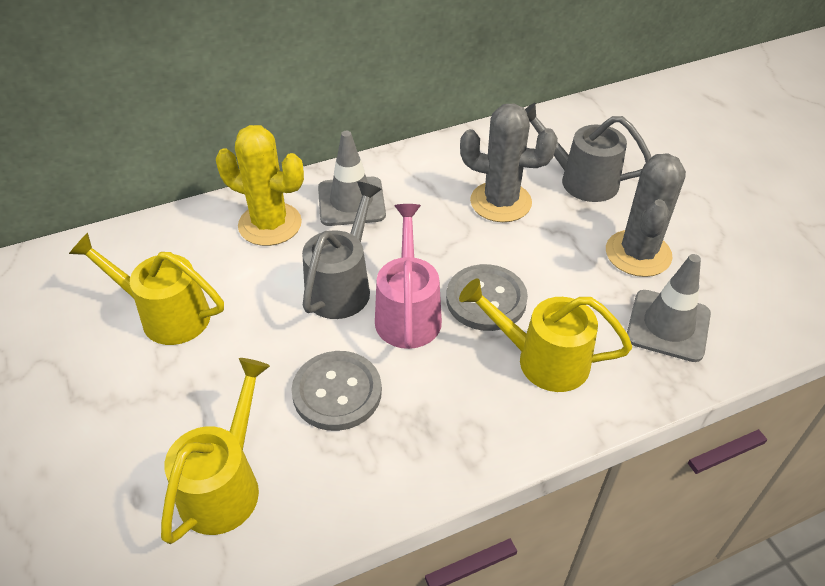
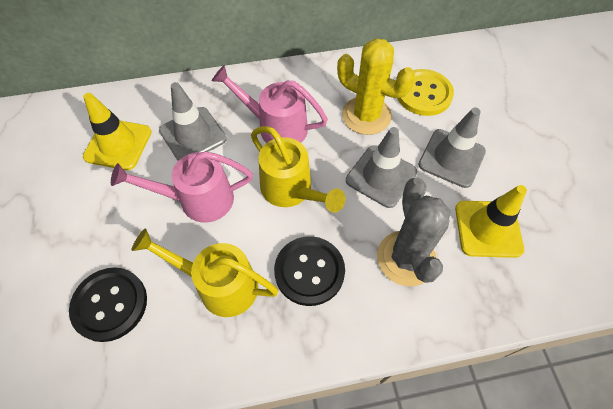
black button: 0 -> 2
grey button: 2 -> 0
grey cactus: 2 -> 1
grey traffic cone: 2 -> 3
grey watering can: 2 -> 0
pink watering can: 1 -> 2
yellow button: 0 -> 1
yellow traffic cone: 0 -> 2
yellow watering can: 3 -> 2

